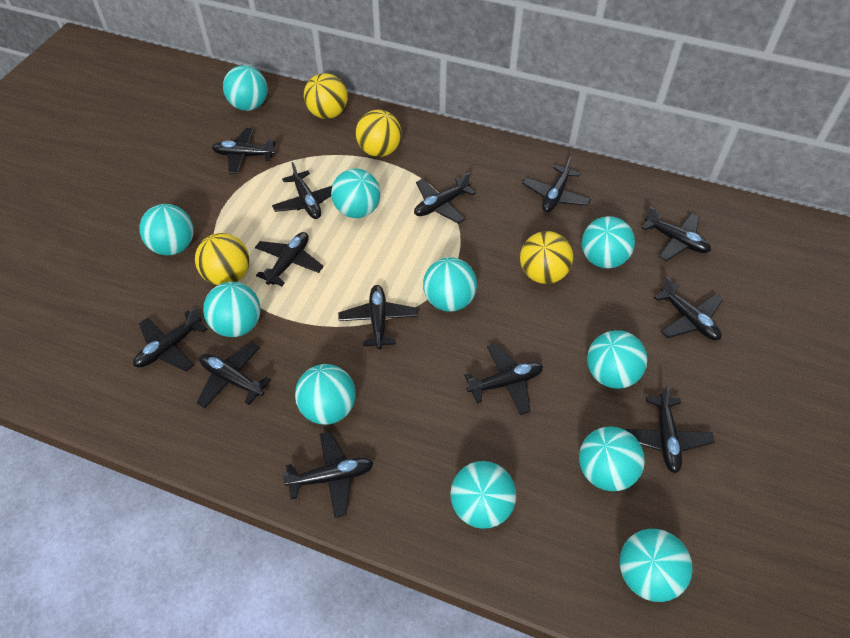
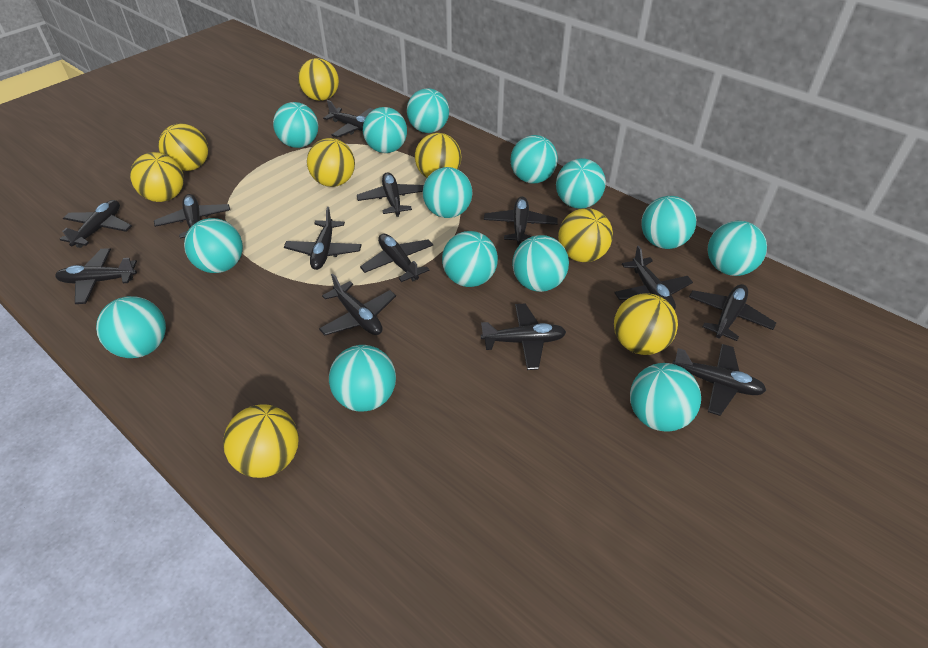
turquoise ball: 11 -> 14
yellow ball: 4 -> 8

